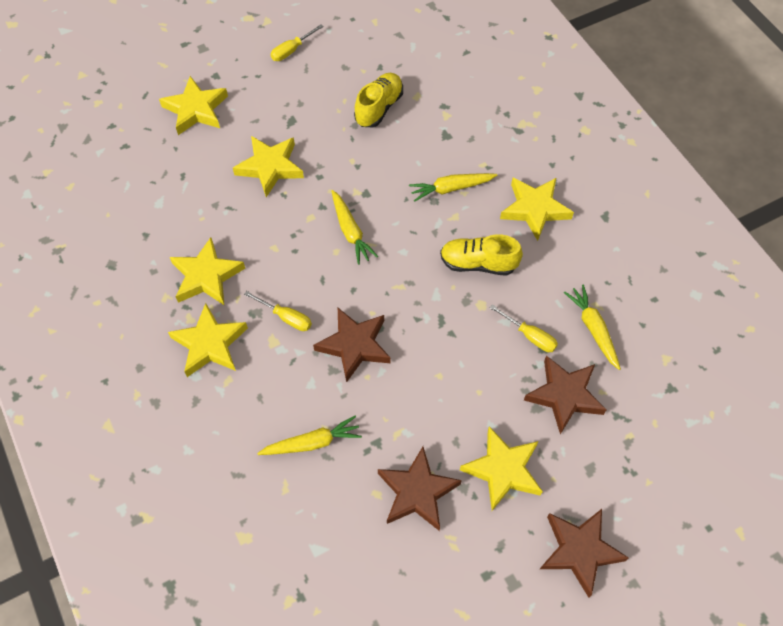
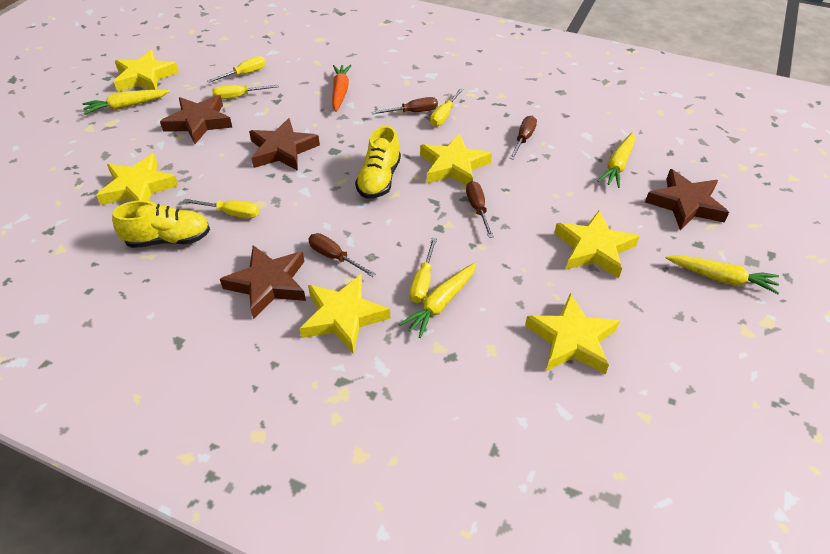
brown screwdriver: 0 -> 4
orange carrot: 0 -> 1
yellow screwdriver: 3 -> 5

